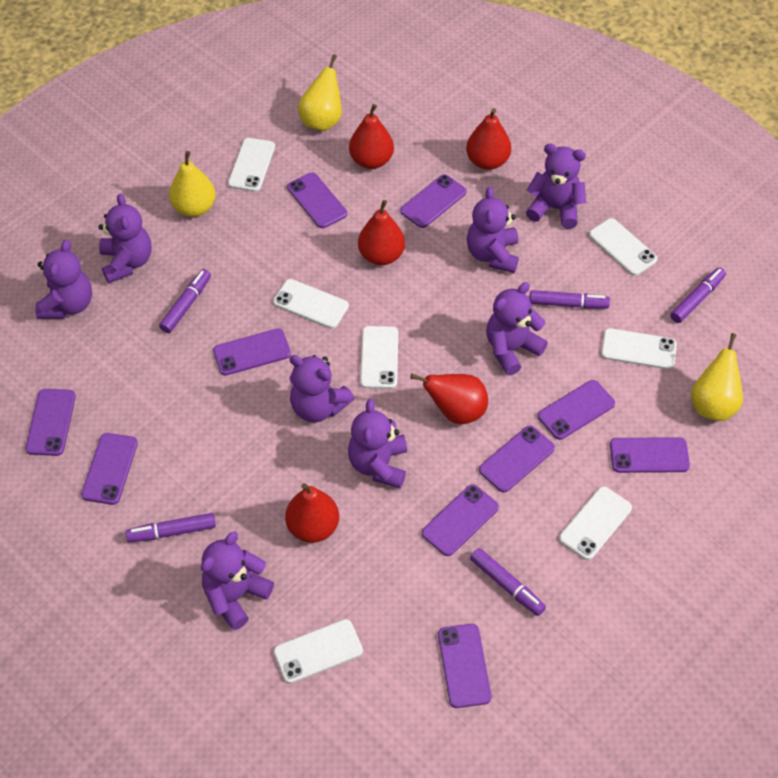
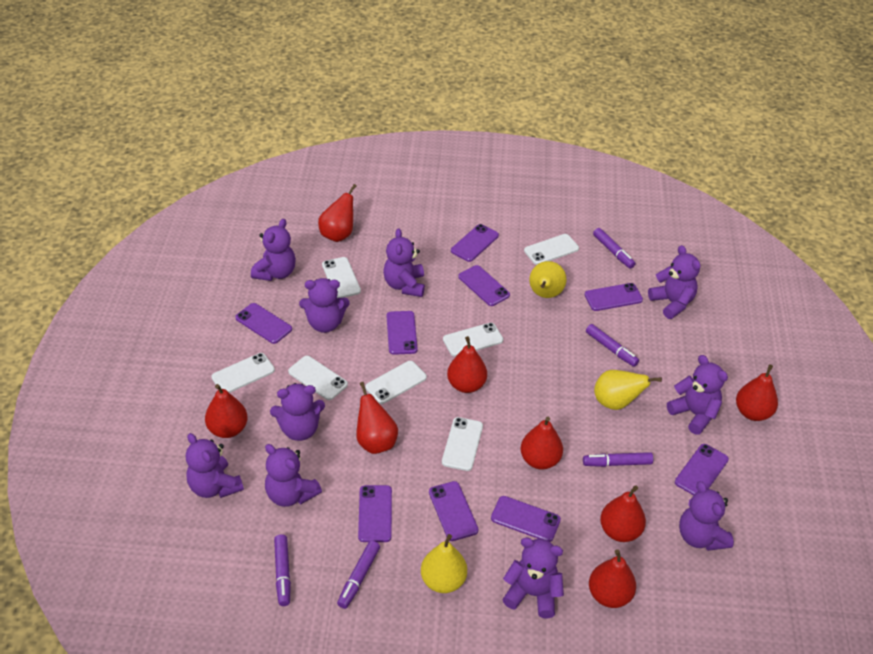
purple phone: 10 -> 9
purple teddy bear: 8 -> 10
red pear: 5 -> 8

